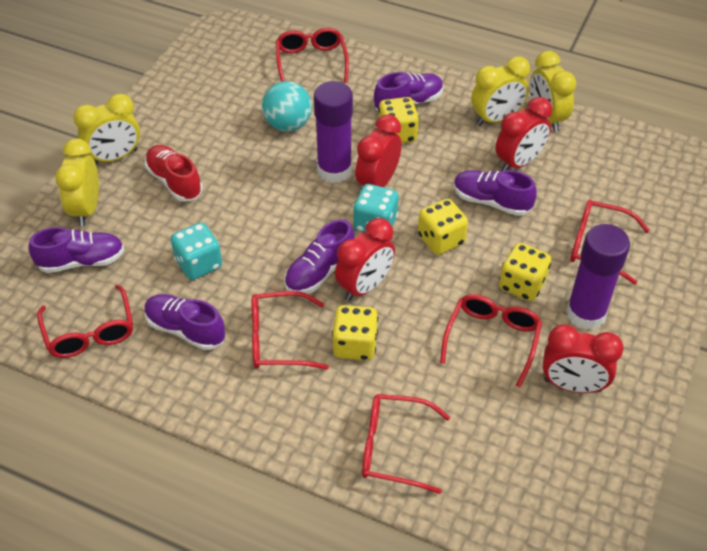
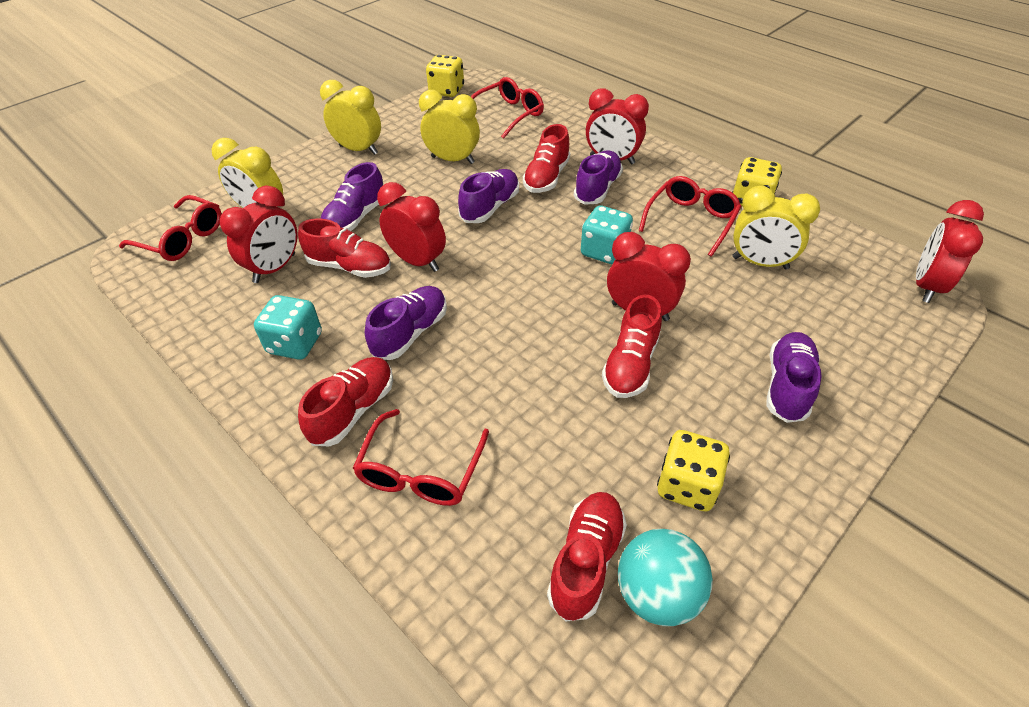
purple glue stick: 2 -> 0
red clock: 4 -> 5
red glasses: 6 -> 4
red shoe: 1 -> 5
yellow dice: 4 -> 3

